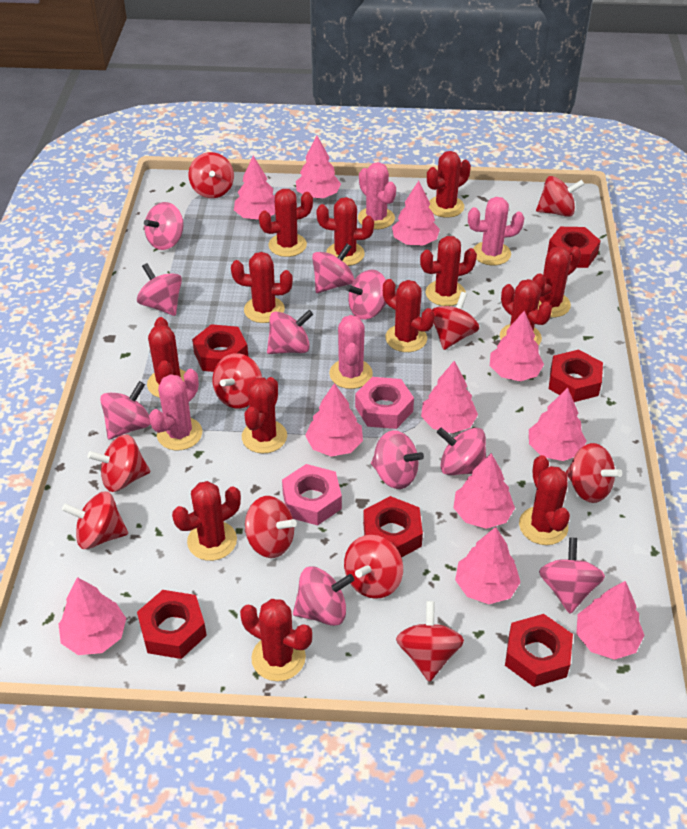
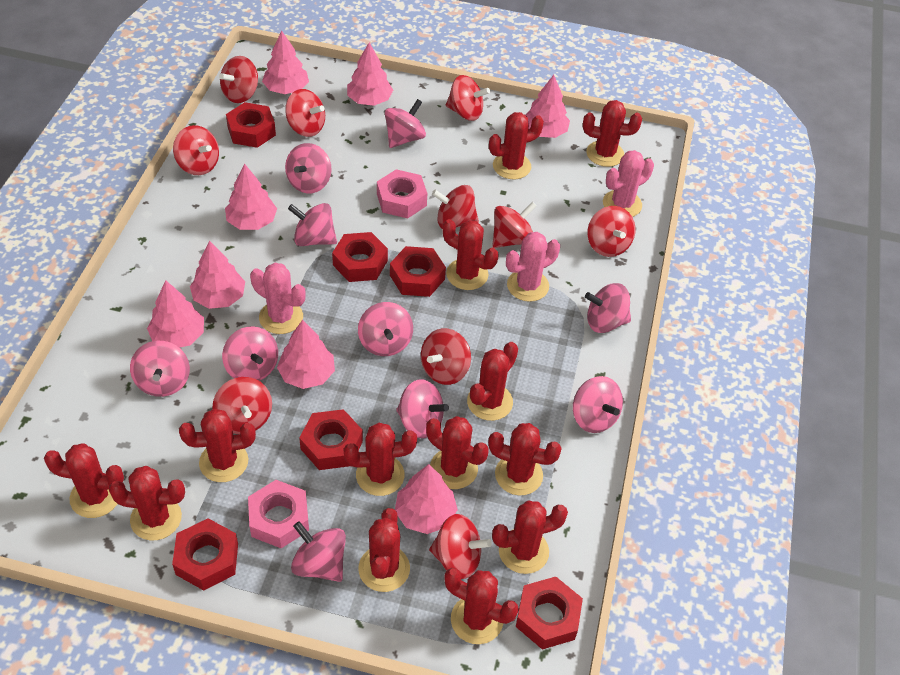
pink cactus: 4 -> 3
pink tree: 11 -> 8

